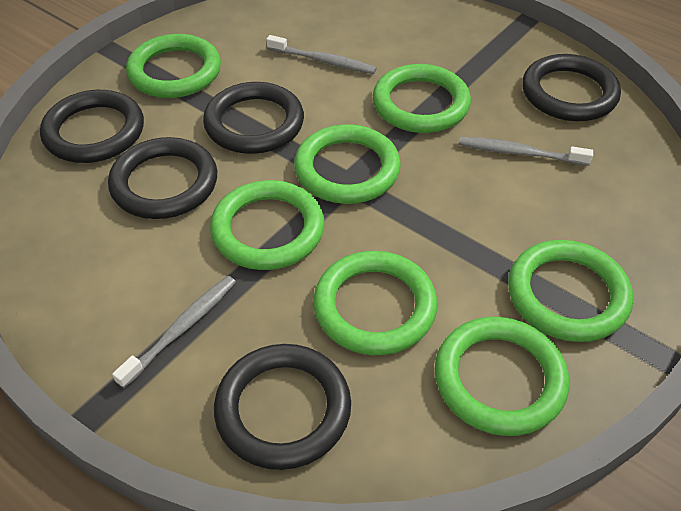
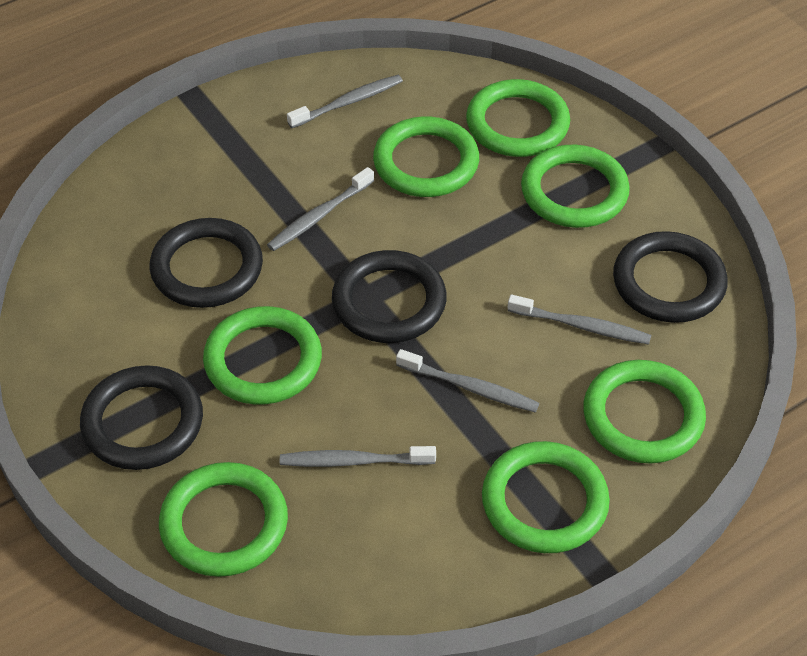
black ring: 5 -> 4
grey toothbrush: 3 -> 5

